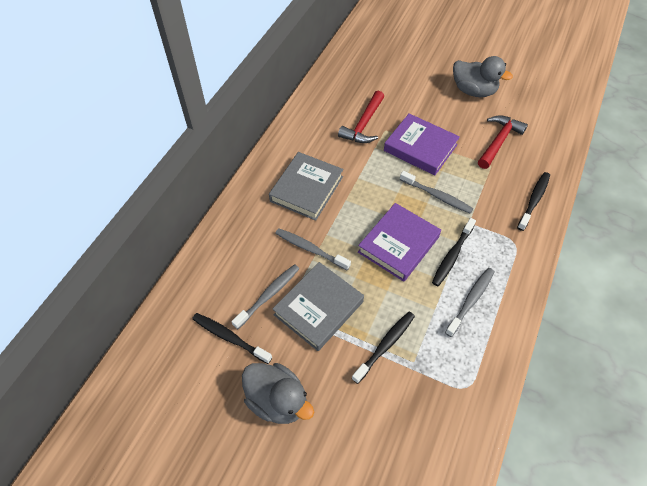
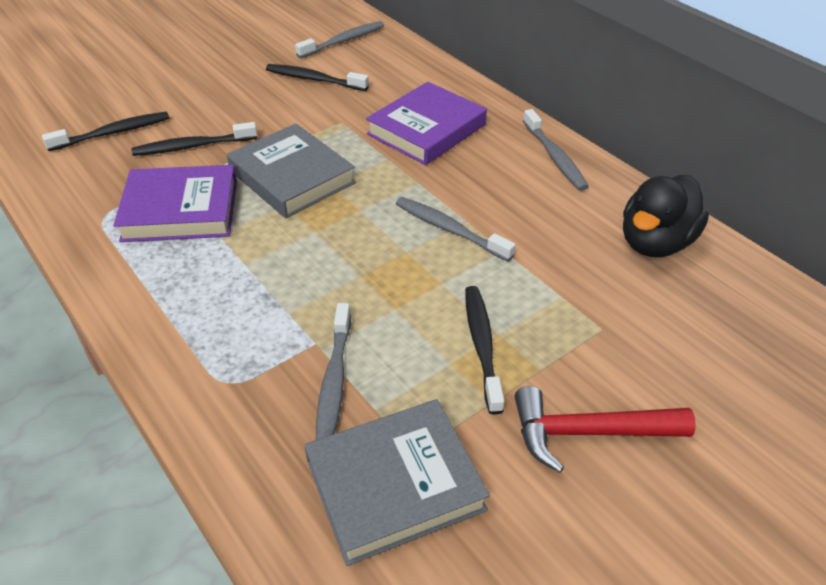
black duck: 0 -> 1
grey duck: 2 -> 0
red hammer: 2 -> 1

